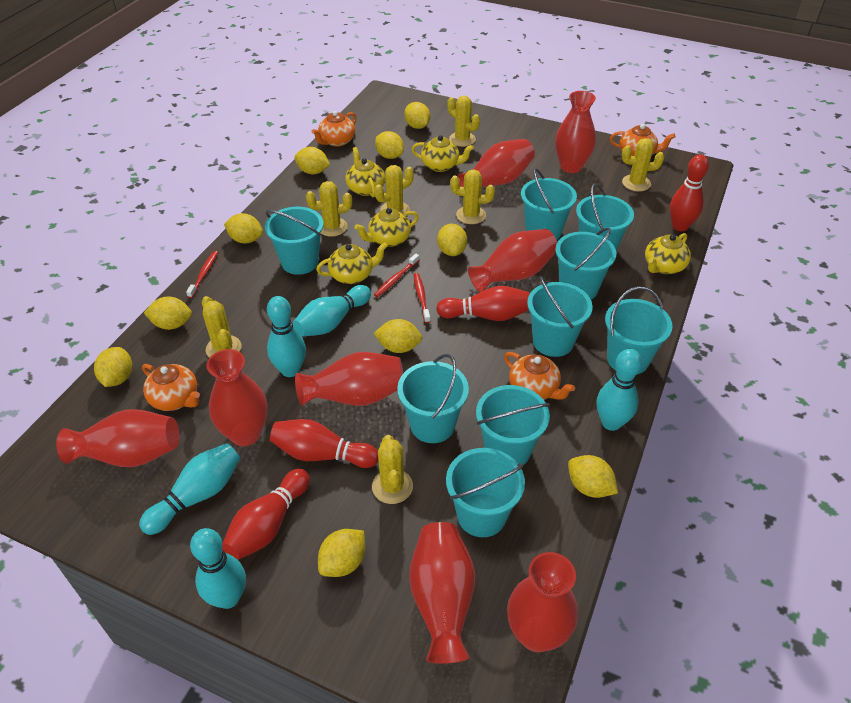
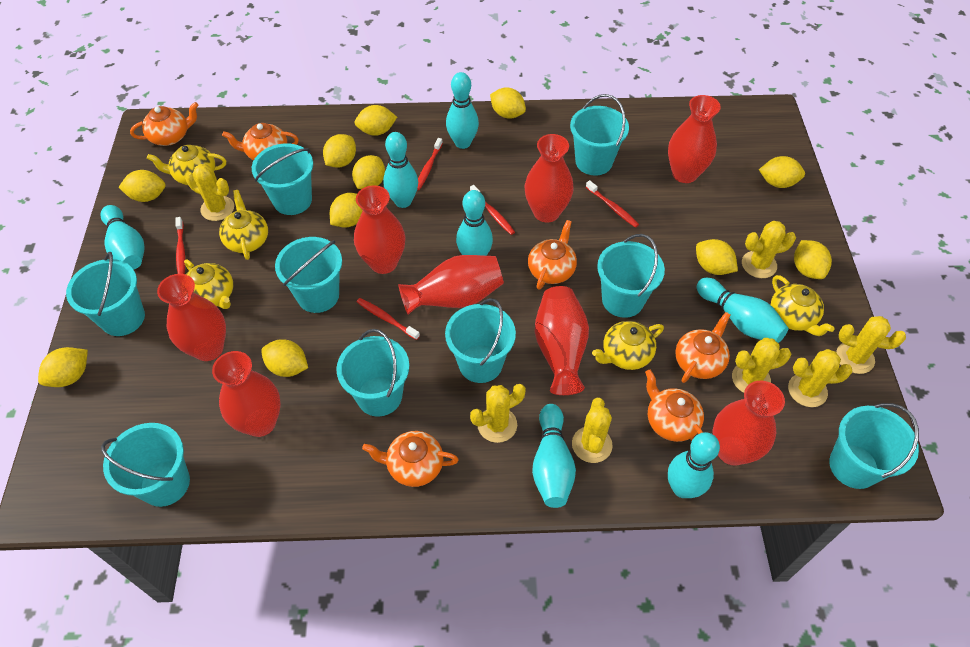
orange teapot: 4 -> 6
red bowling pin: 4 -> 0
red toothbrush: 3 -> 5
turquoise bowling pin: 5 -> 7
yellow lemon: 10 -> 11

